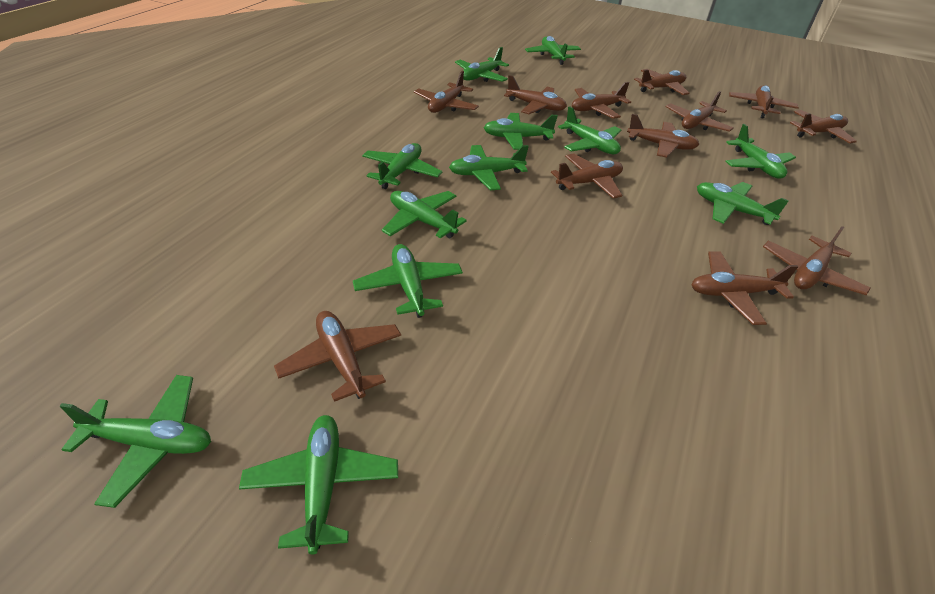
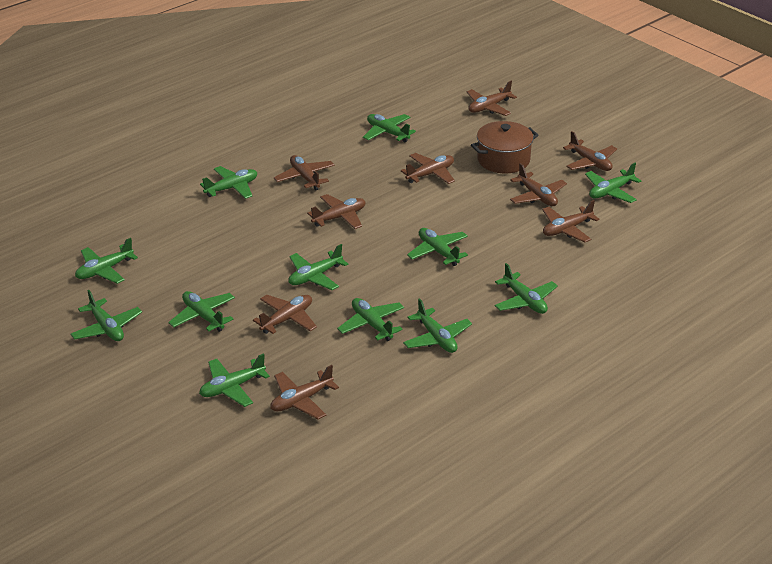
brown plane: 12 -> 9
brown pot: 0 -> 1

